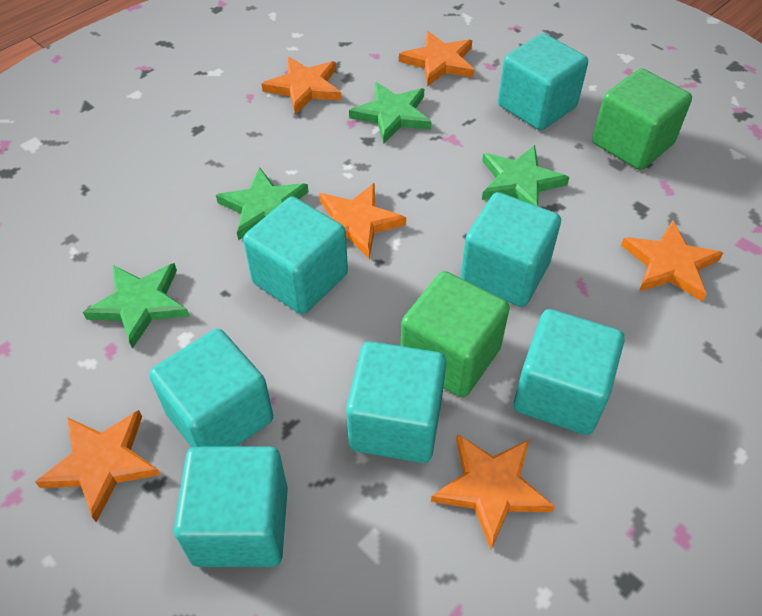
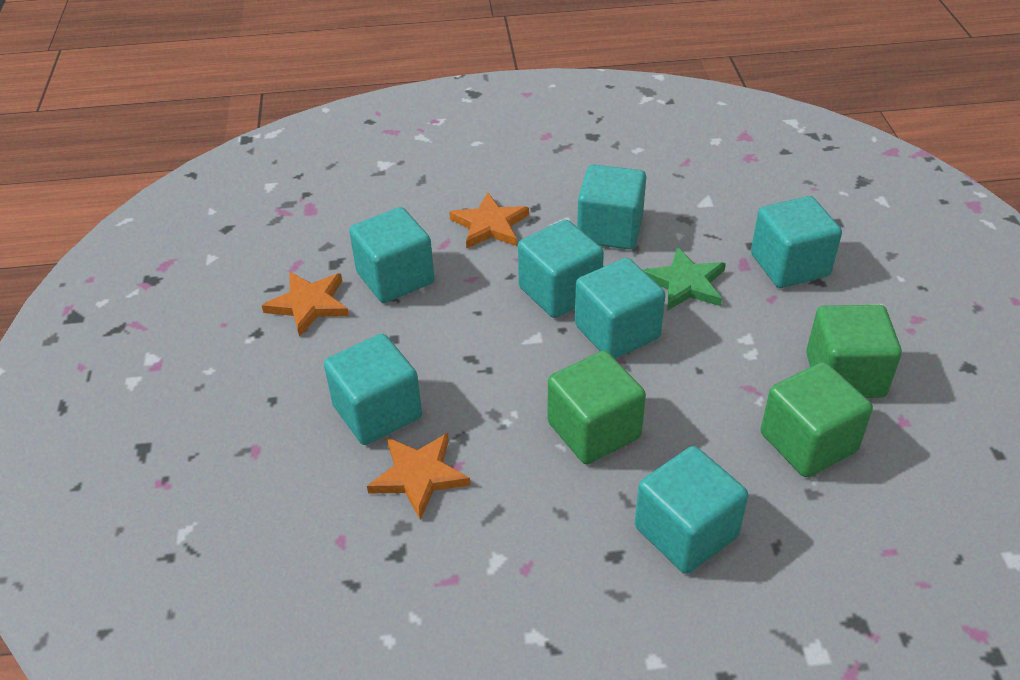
green cube: 2 -> 3
green star: 4 -> 1
orange star: 6 -> 3

